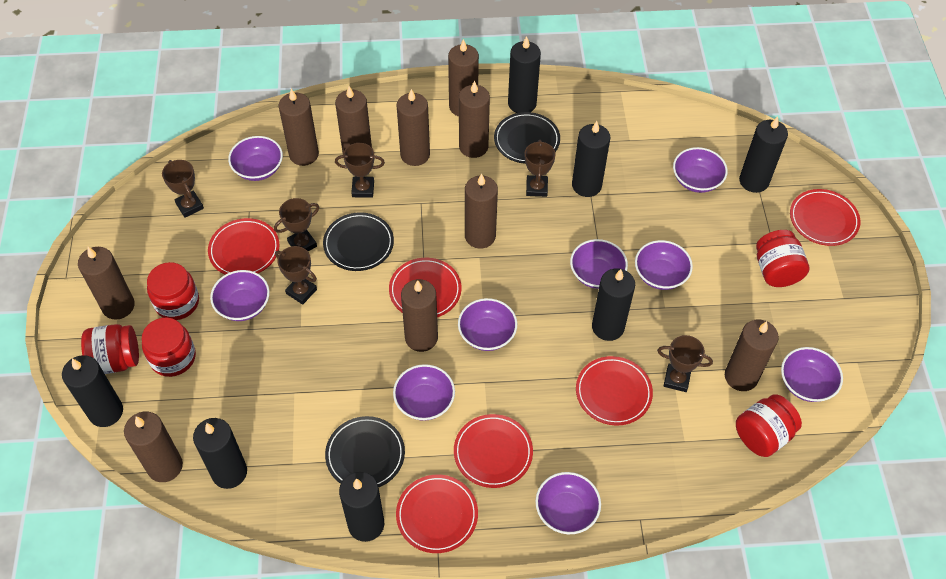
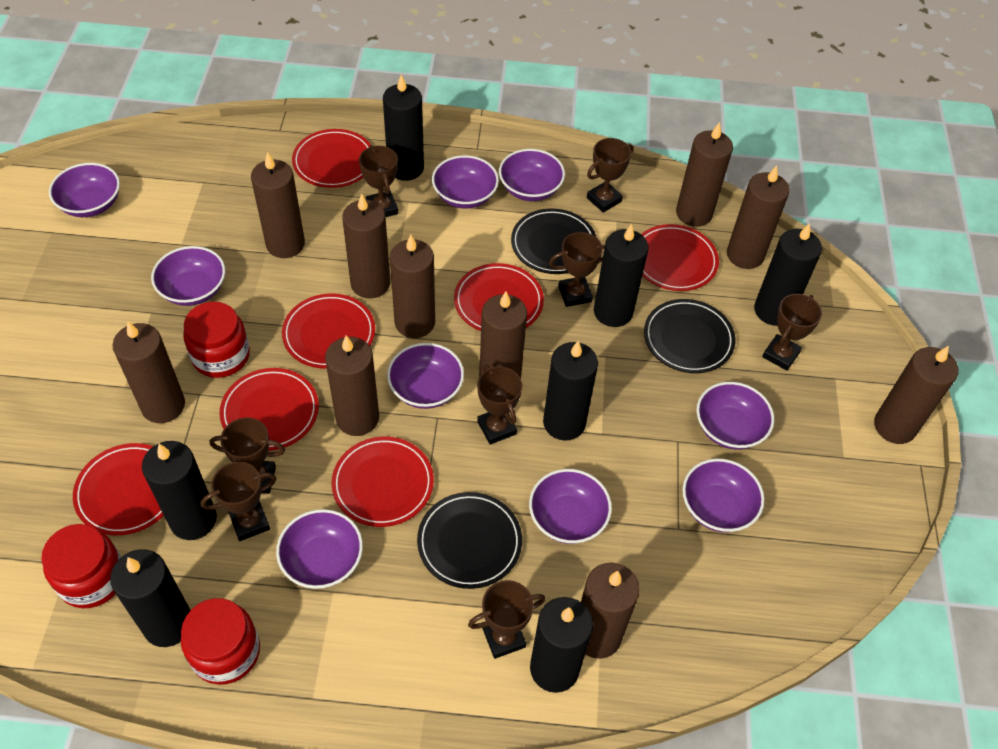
brown trophy: 6 -> 8
red jar: 5 -> 3
red plate: 6 -> 7

